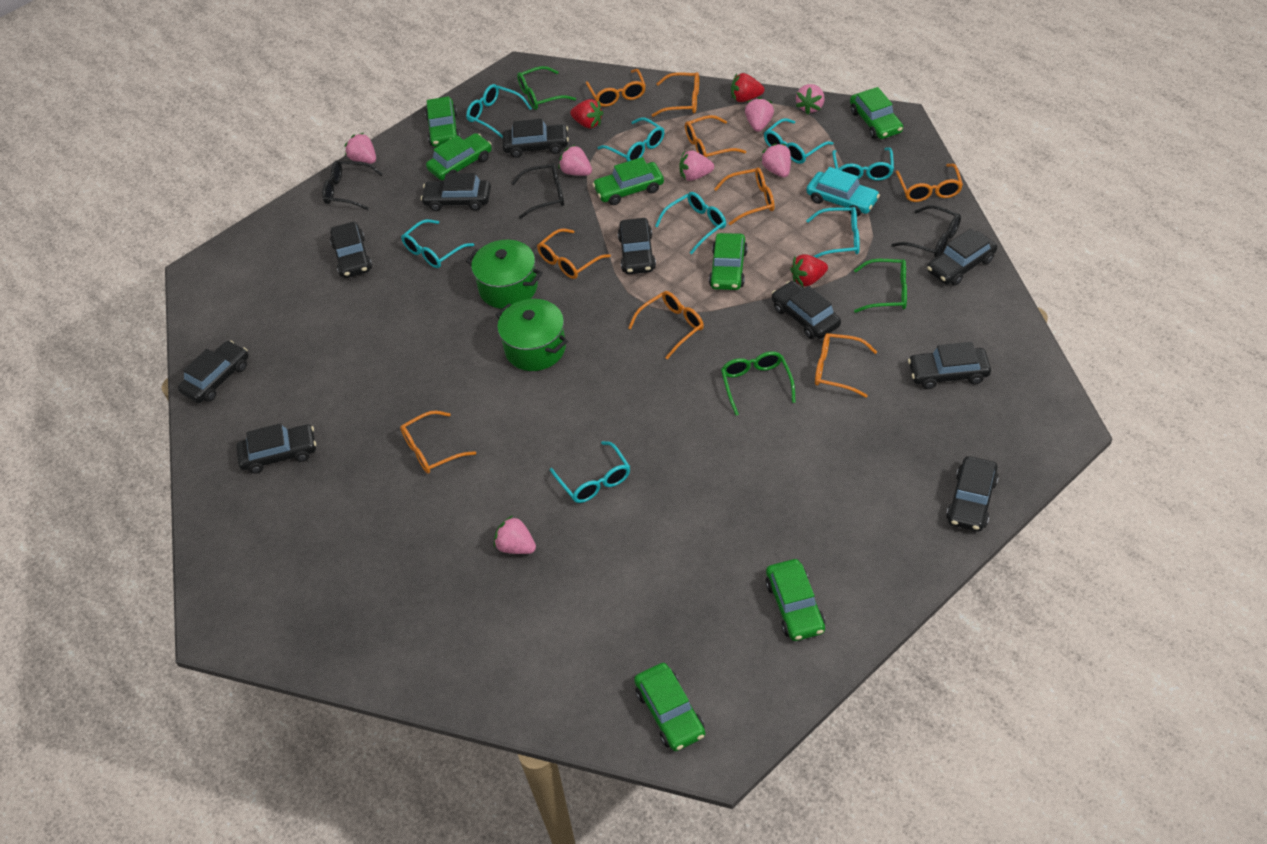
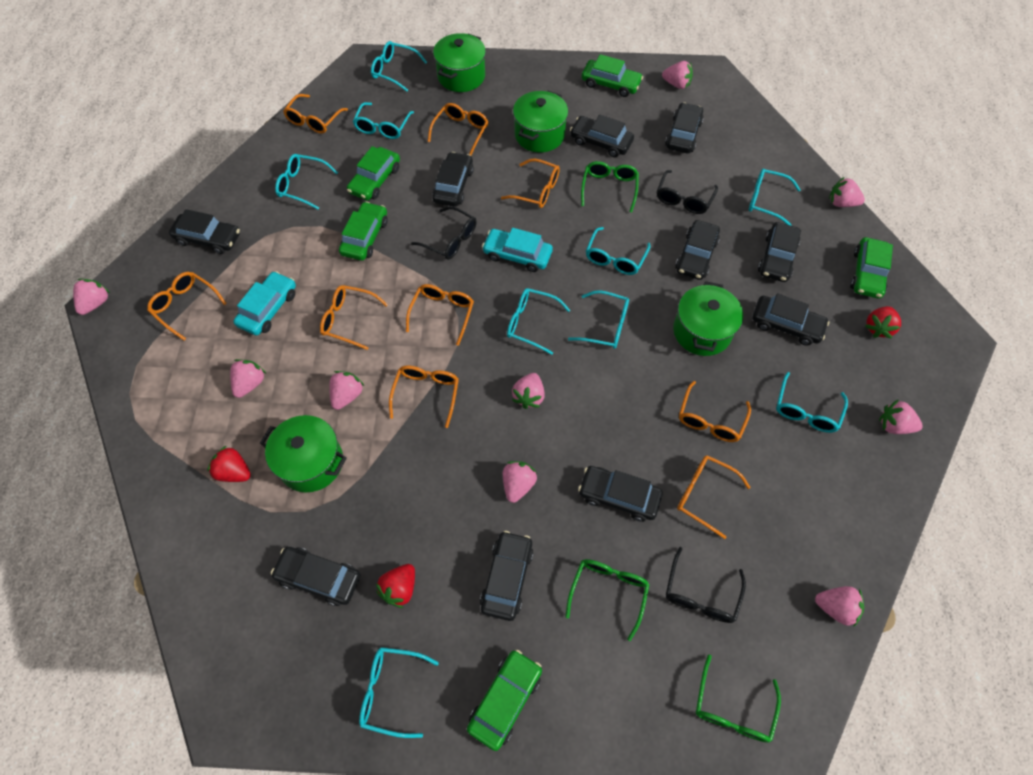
green car: 7 -> 5
green pot: 2 -> 4
pink strawberry: 7 -> 9
turquoise car: 1 -> 2
turquoise glasses: 8 -> 9

